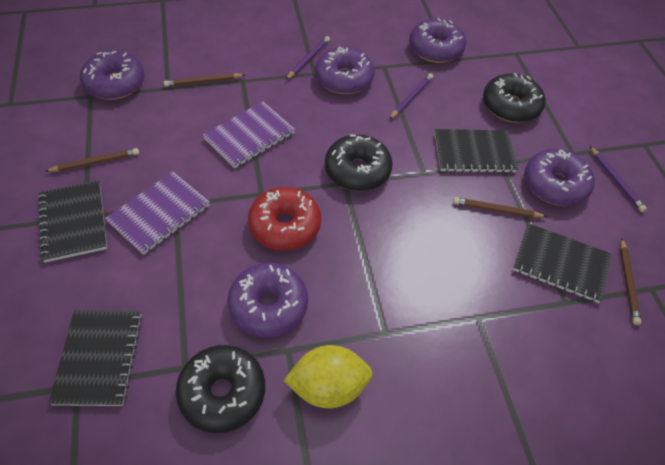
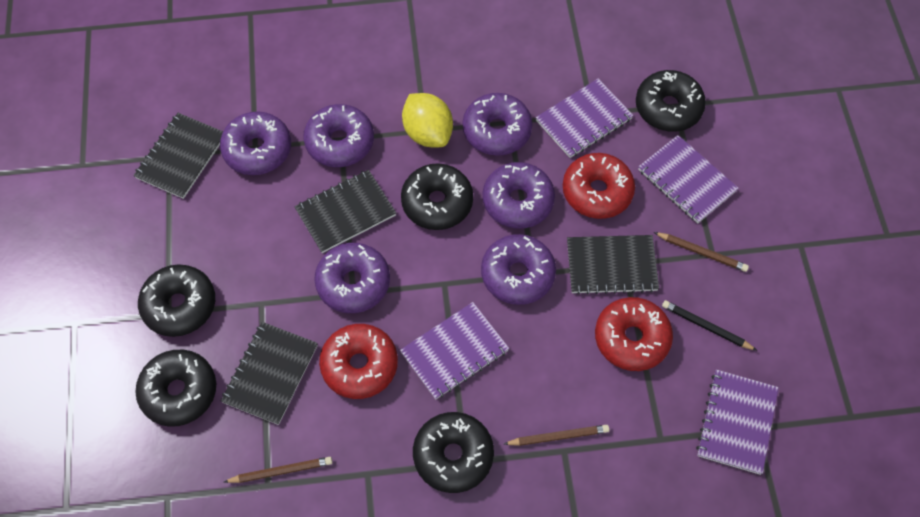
black donut: 3 -> 5
black pencil: 0 -> 1
brown pencil: 4 -> 3
purple donut: 5 -> 6
purple notebook: 2 -> 4
purple pencil: 3 -> 0
red donut: 1 -> 3

